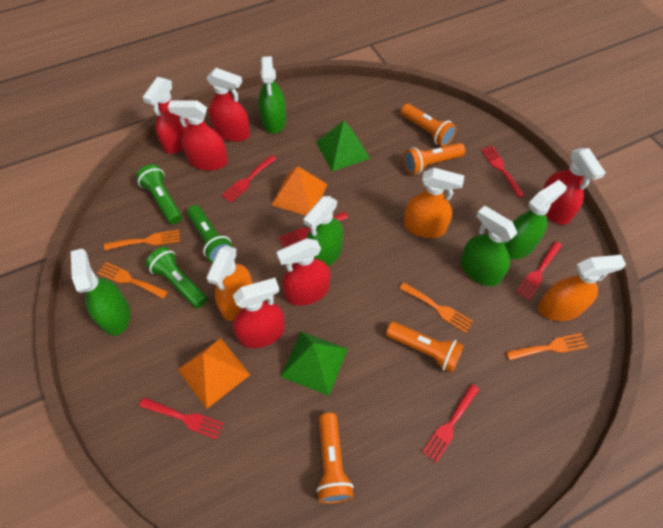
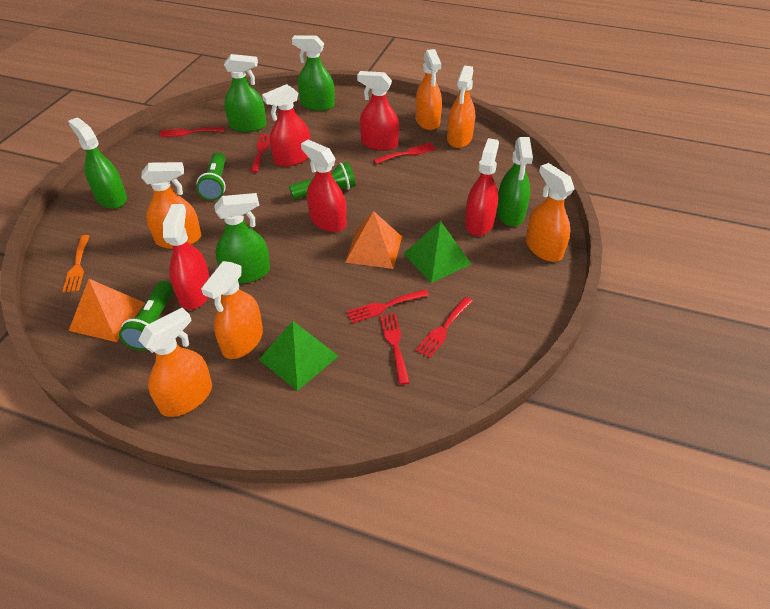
orange flashlight: 4 -> 0
orange fork: 4 -> 1
orange spray bottle: 3 -> 6
red spray bottle: 6 -> 5

